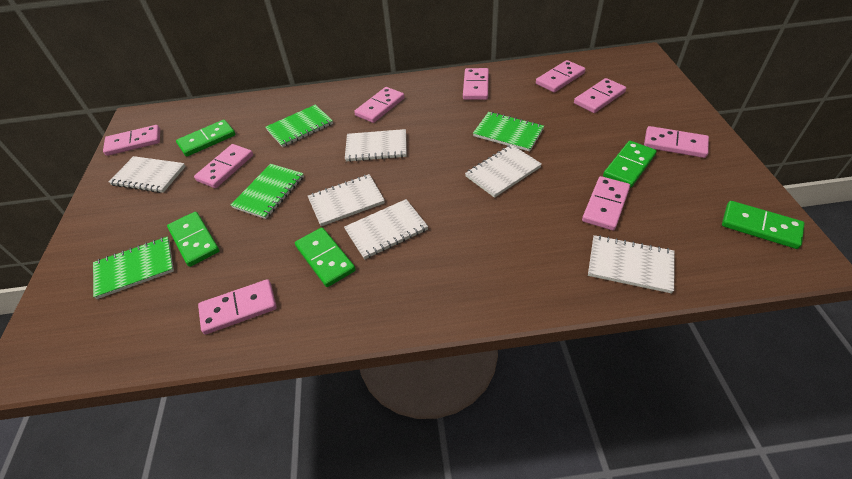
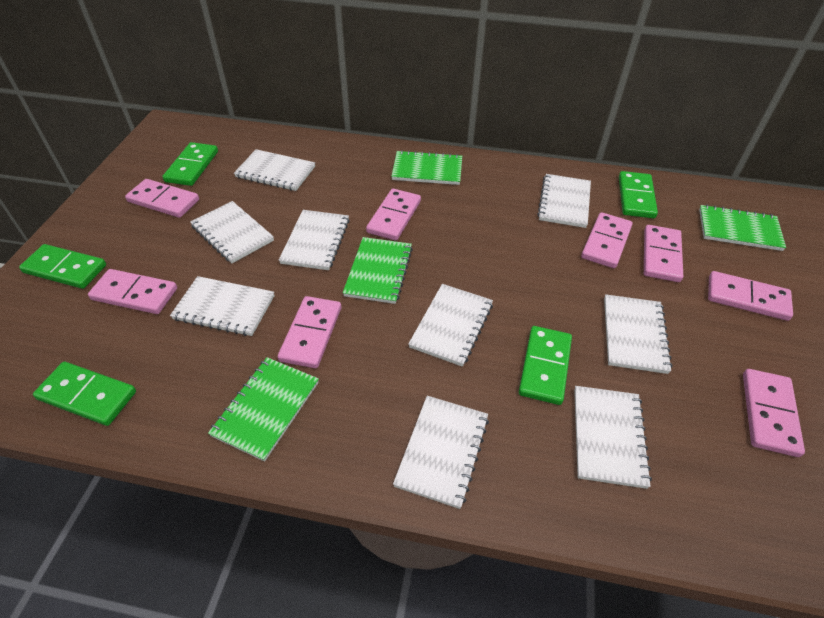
pink domino: 9 -> 8
white notebook: 6 -> 9

